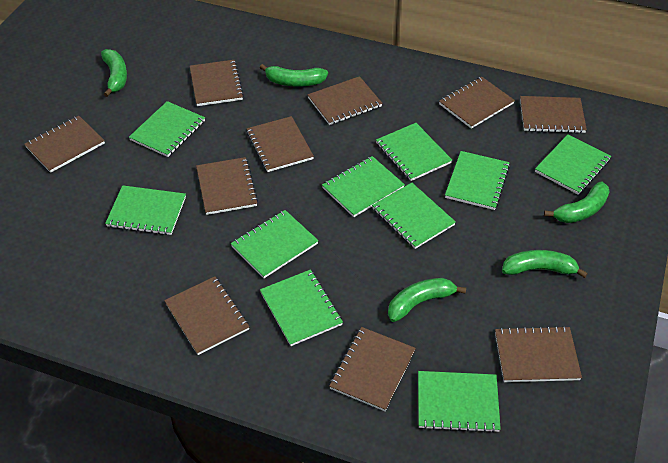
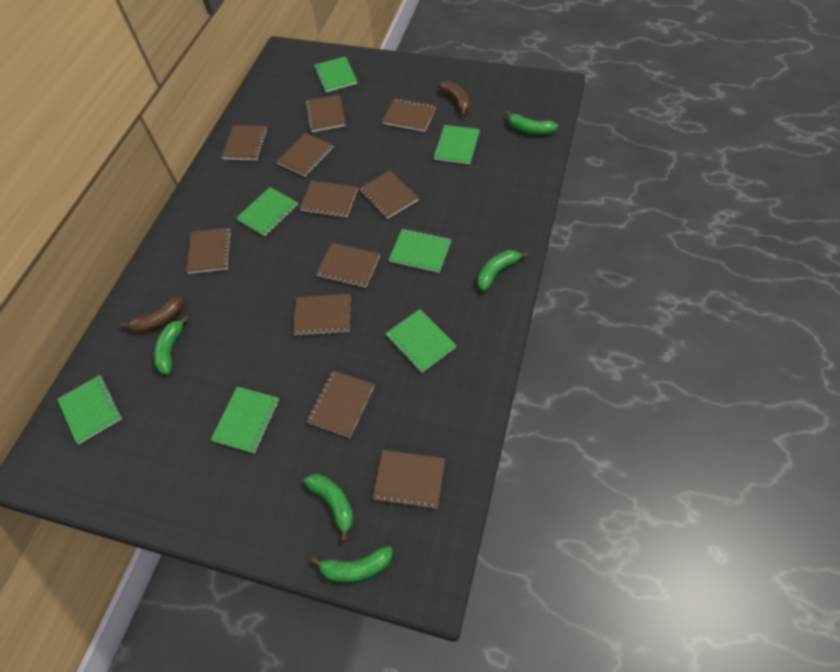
brown banana: 0 -> 2
brown notebook: 10 -> 11
green notebook: 10 -> 7

